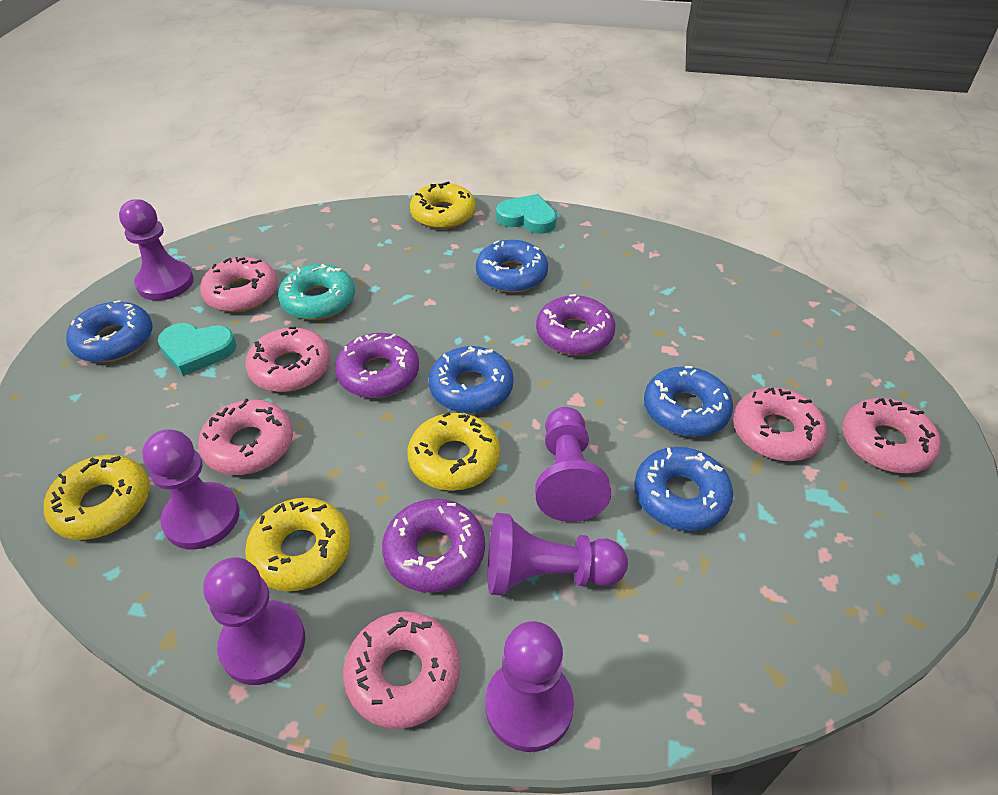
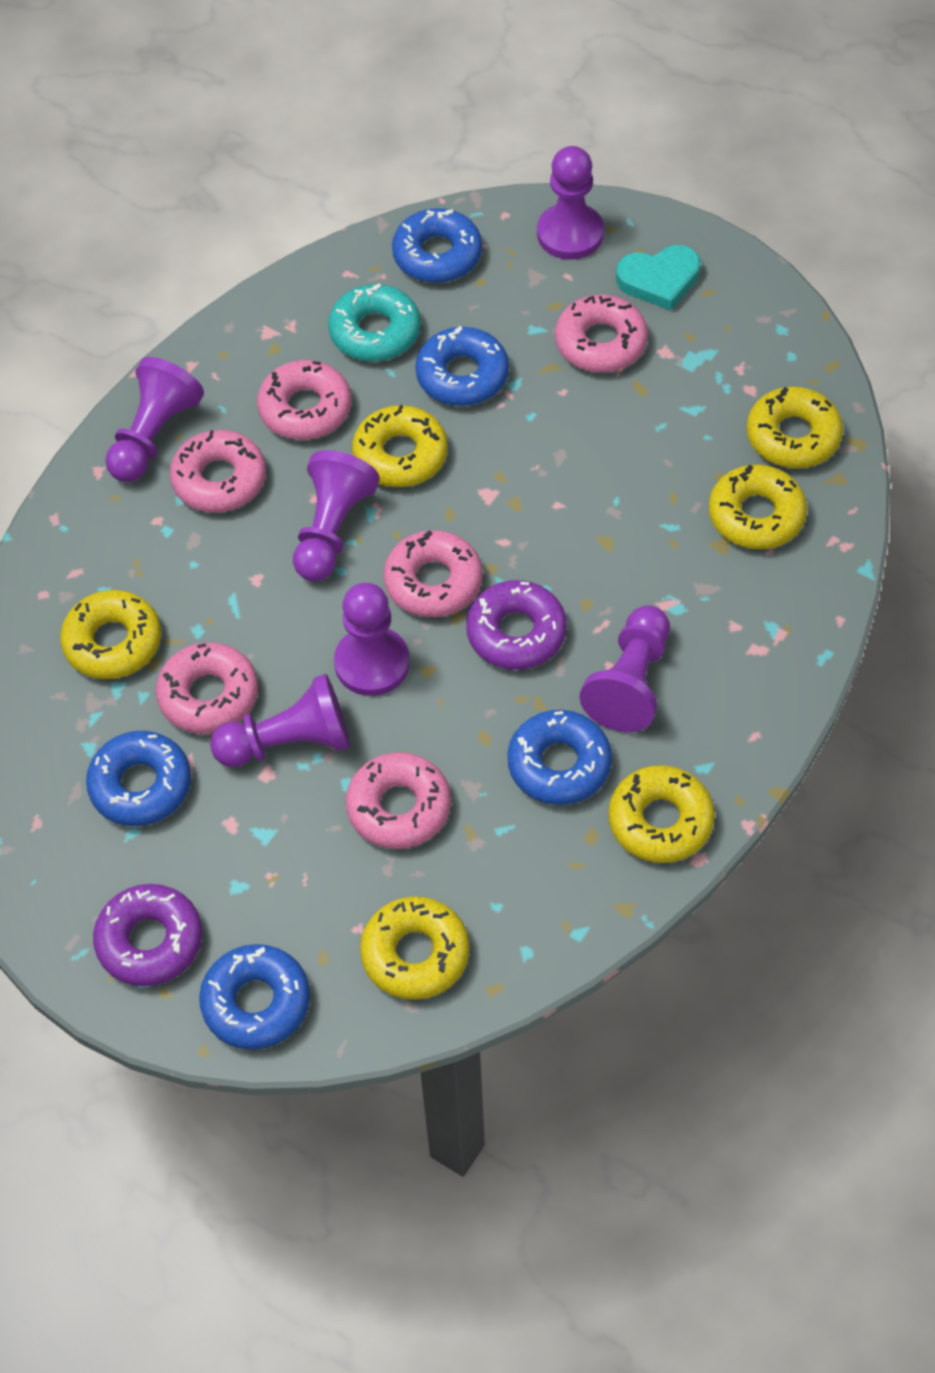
purple donut: 3 -> 2
turquoise heart: 2 -> 1
yellow donut: 4 -> 6

